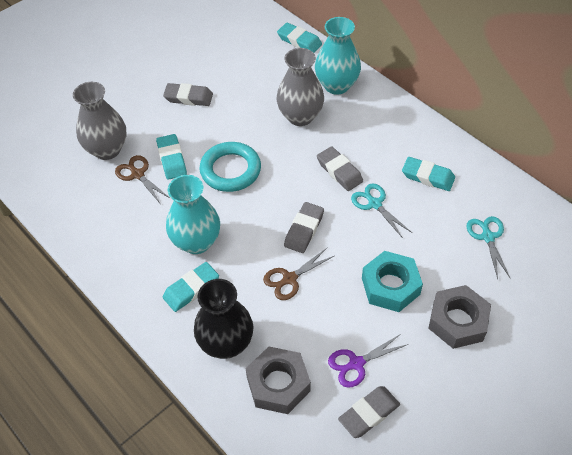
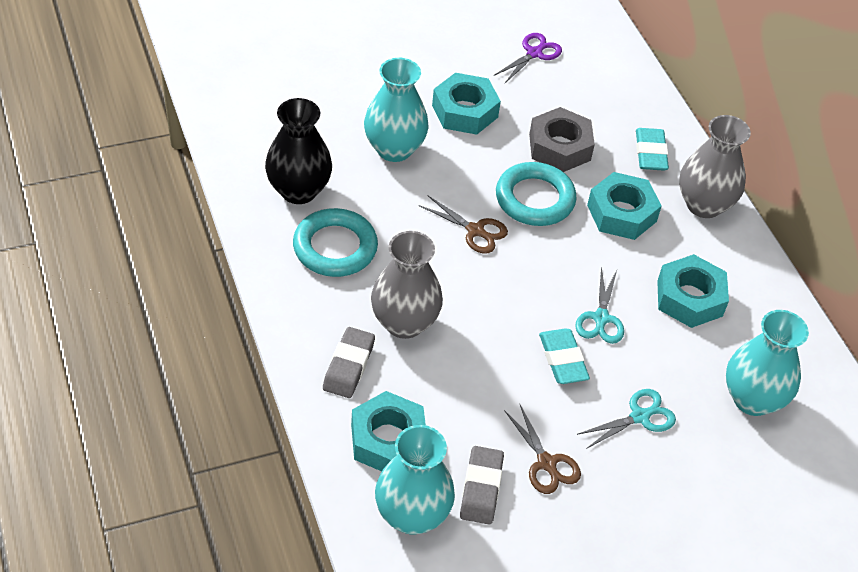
grey eraser: 4 -> 2
grey nut: 2 -> 1
turquoise eraser: 4 -> 2
turquoise nut: 1 -> 4
turquoise ring: 1 -> 2
turquoise vase: 2 -> 3

